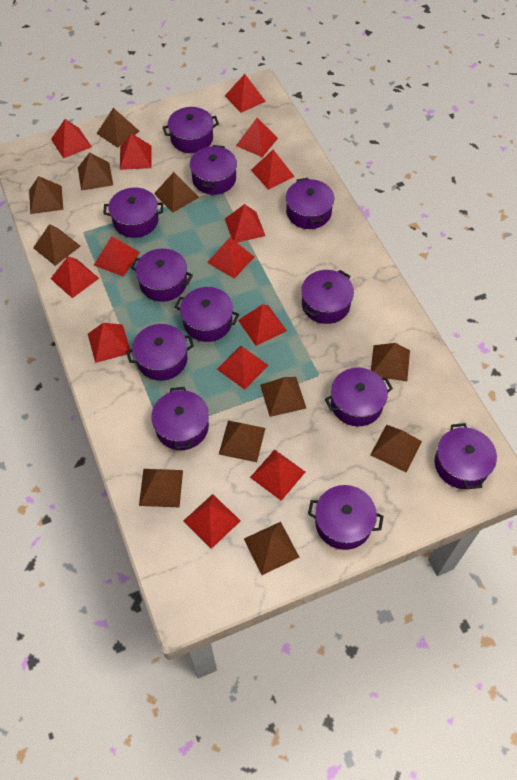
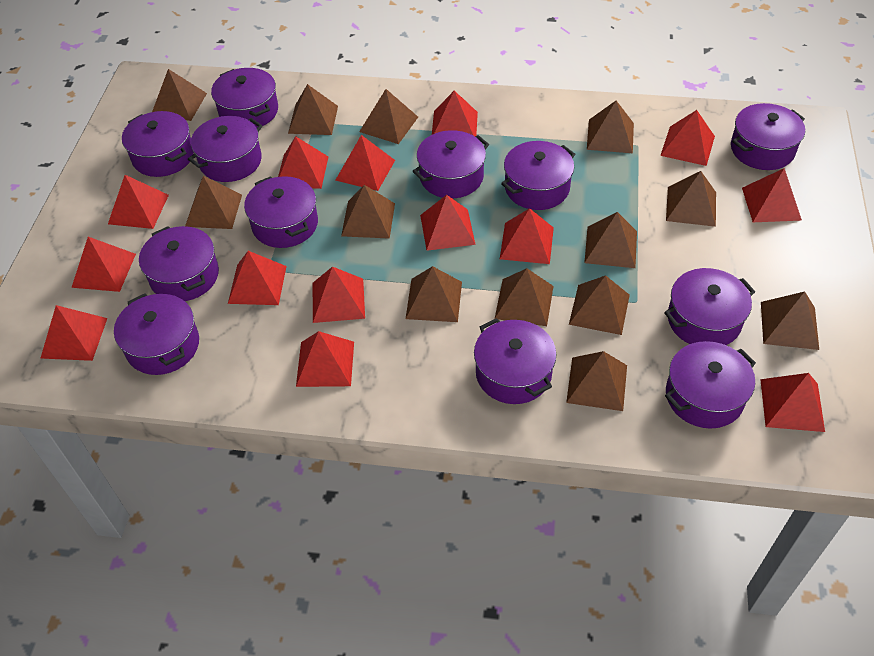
brown pyramid: 11 -> 13

